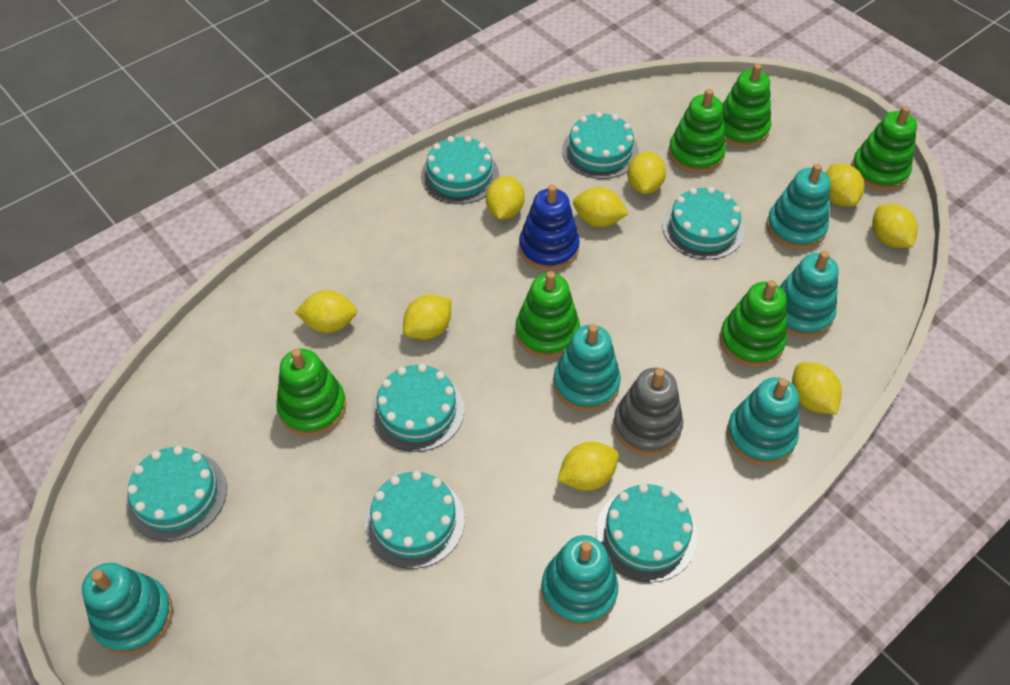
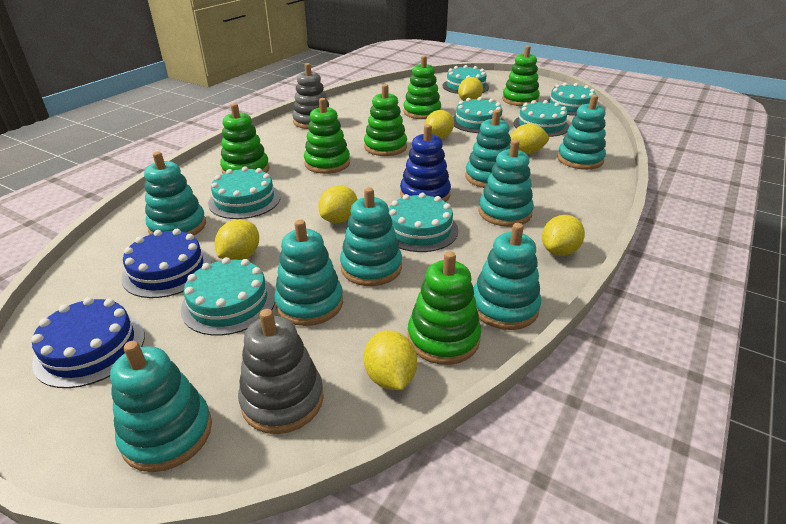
blue cake: 0 -> 2
grey stacking toy: 1 -> 2
turquoise stacking toy: 6 -> 8
yellow lemon: 9 -> 7

